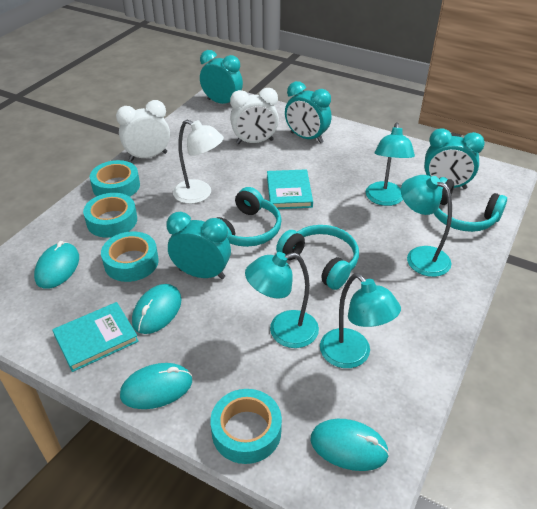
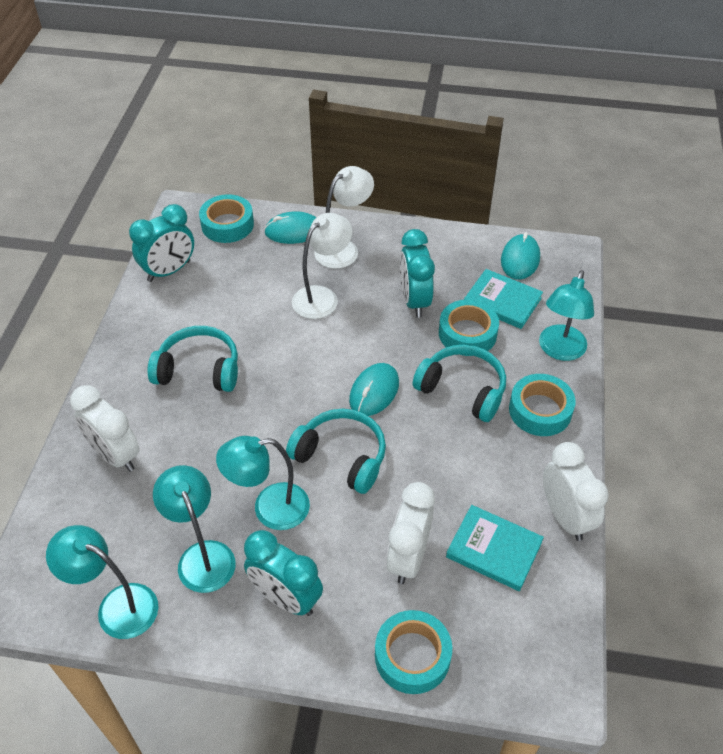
turquoise clock: 4 -> 3
turquoise mouse: 4 -> 3
white clock: 2 -> 3
white lamp: 1 -> 2

